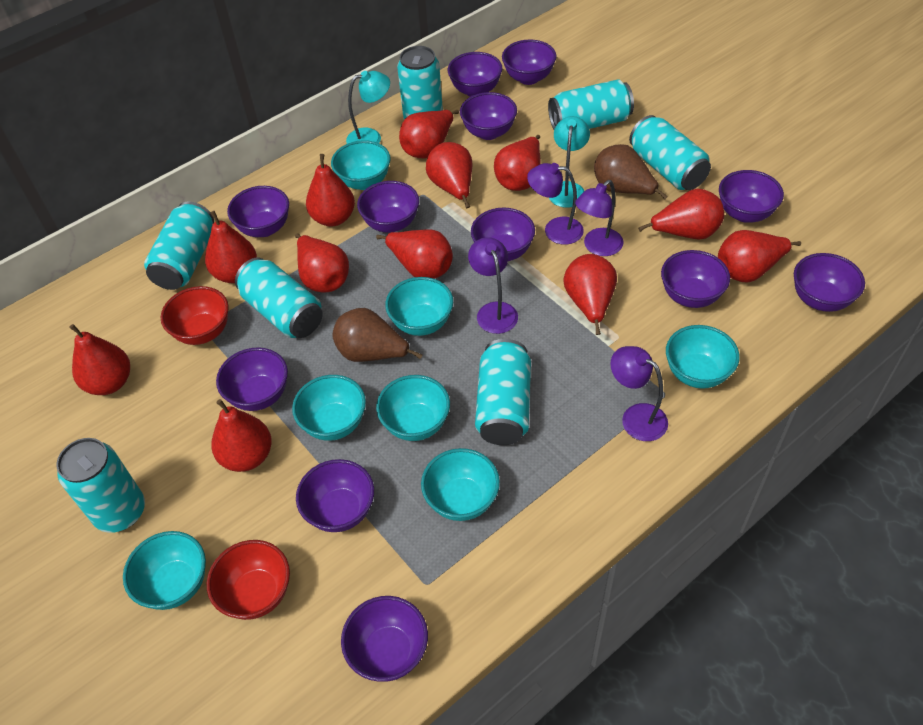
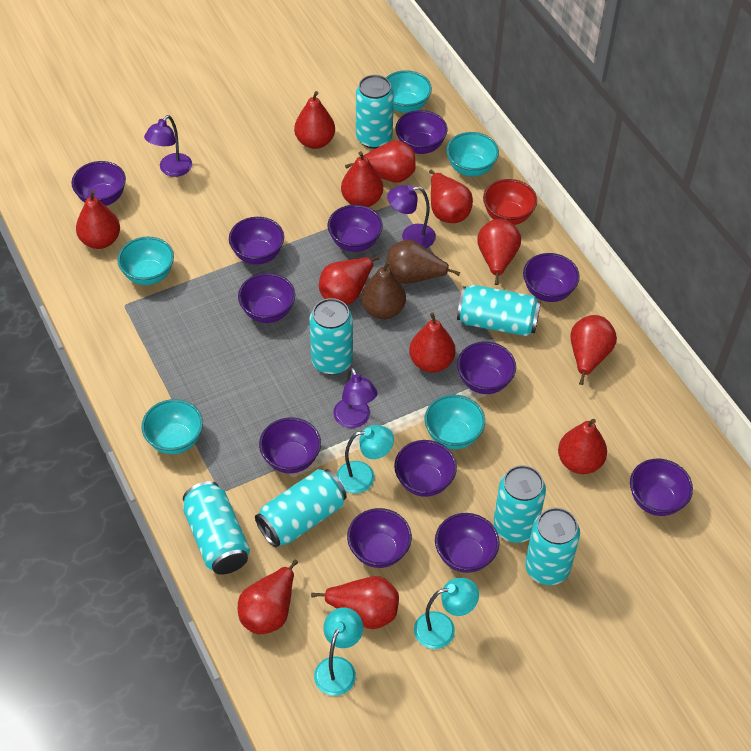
purple lamp: 4 -> 3
red bowl: 2 -> 1
turquoise bowl: 7 -> 5
turquoise lamp: 2 -> 3

